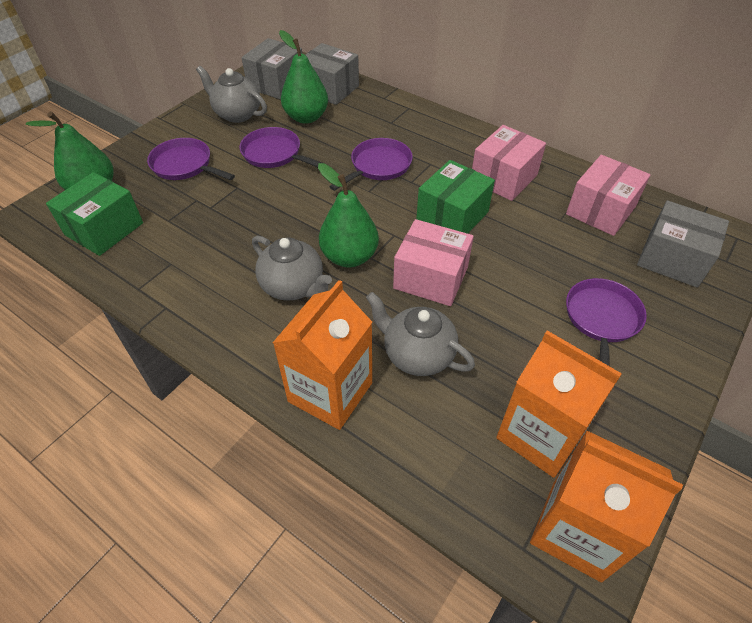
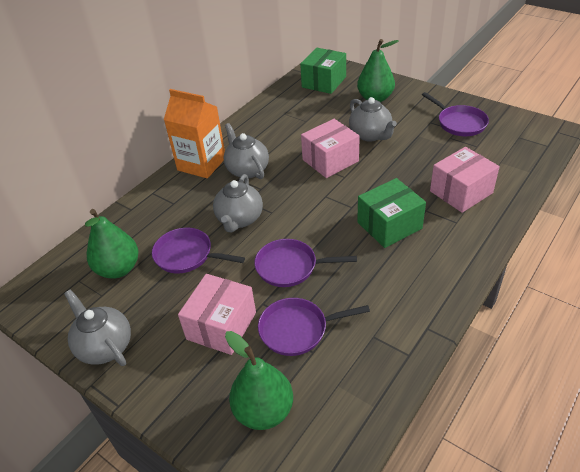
grey box: 3 -> 0
grey teapot: 3 -> 4
orange carton: 3 -> 1

